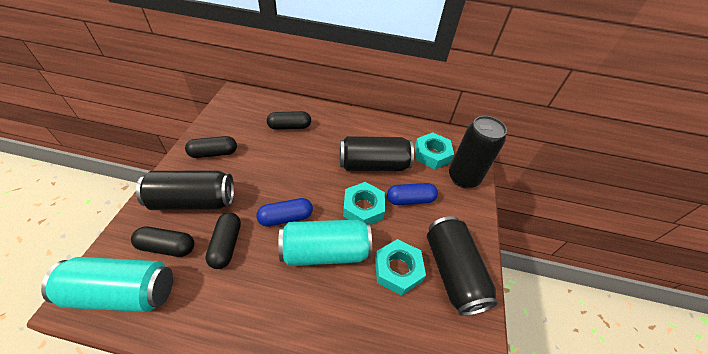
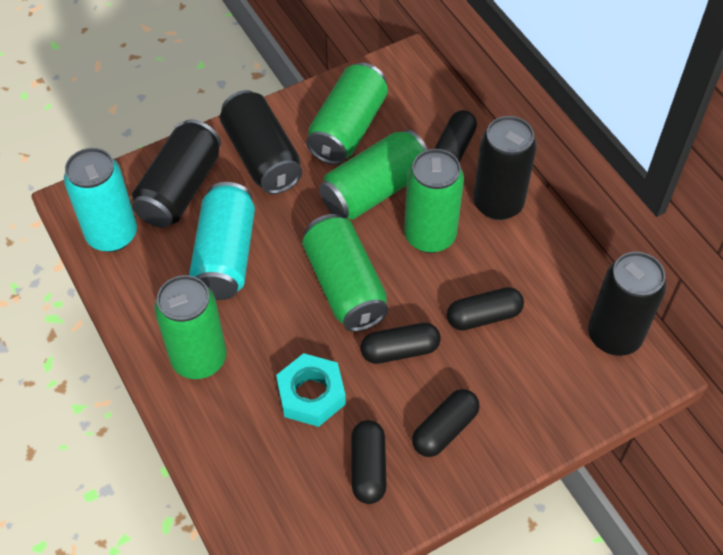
black capsule: 4 -> 5
blue capsule: 2 -> 0
green can: 0 -> 5
turquoise nut: 3 -> 1

